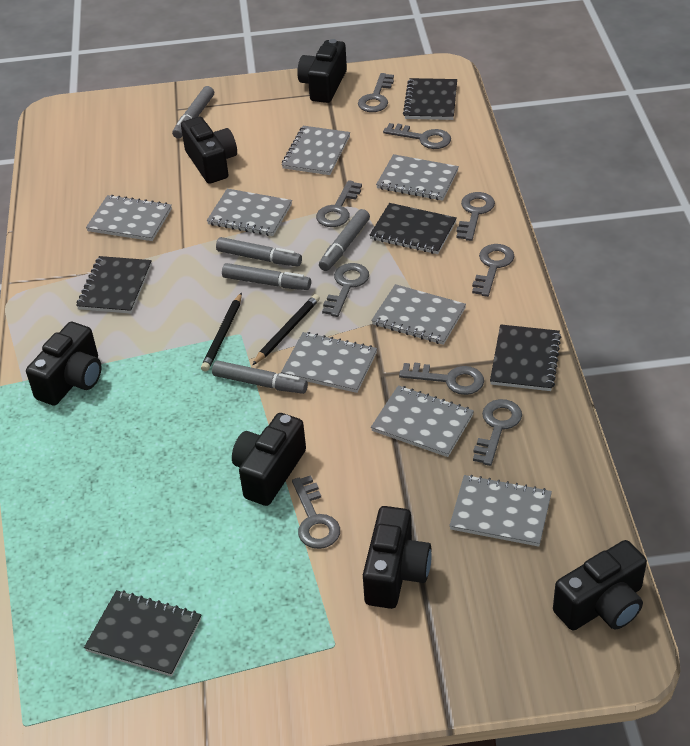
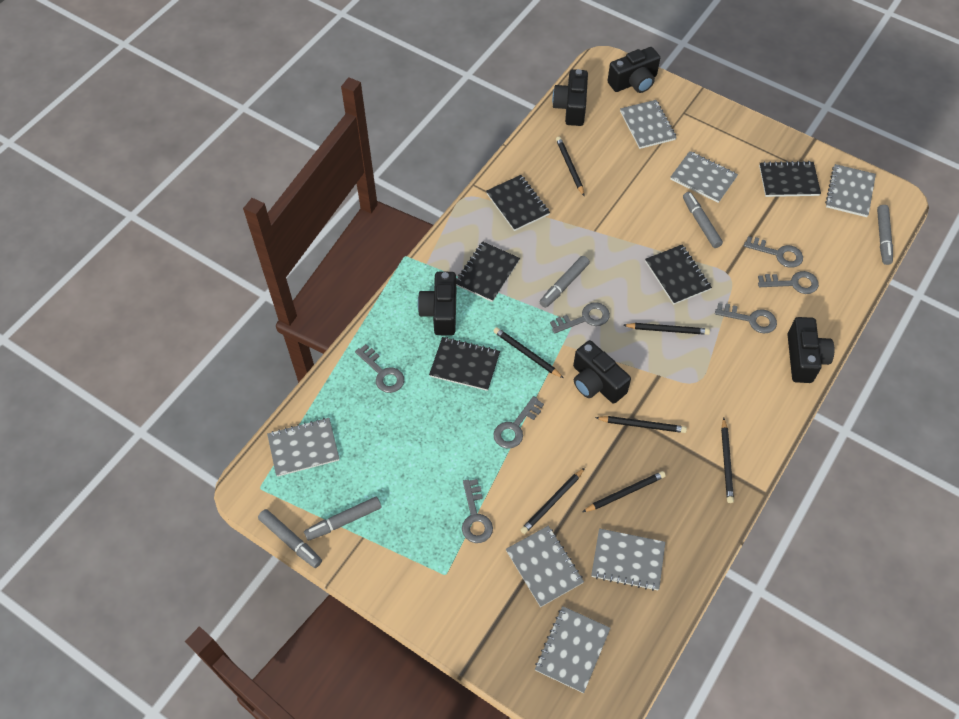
black camera: 6 -> 5
black pencil: 2 -> 7
grey key: 9 -> 7
grey notebook: 8 -> 7

